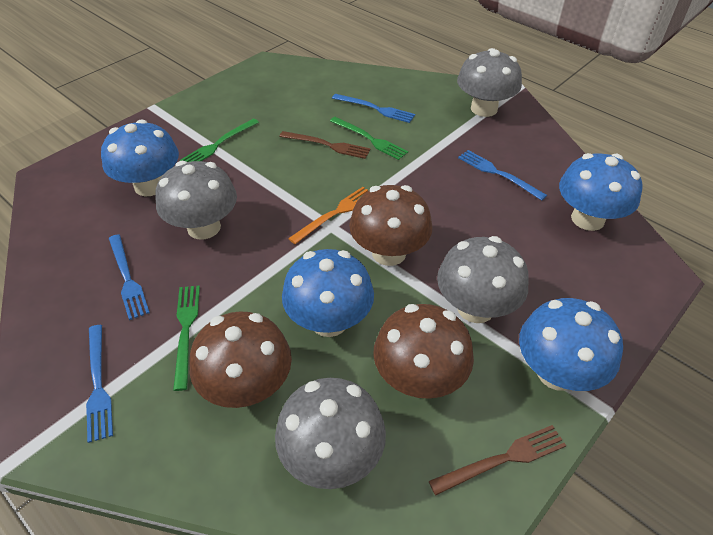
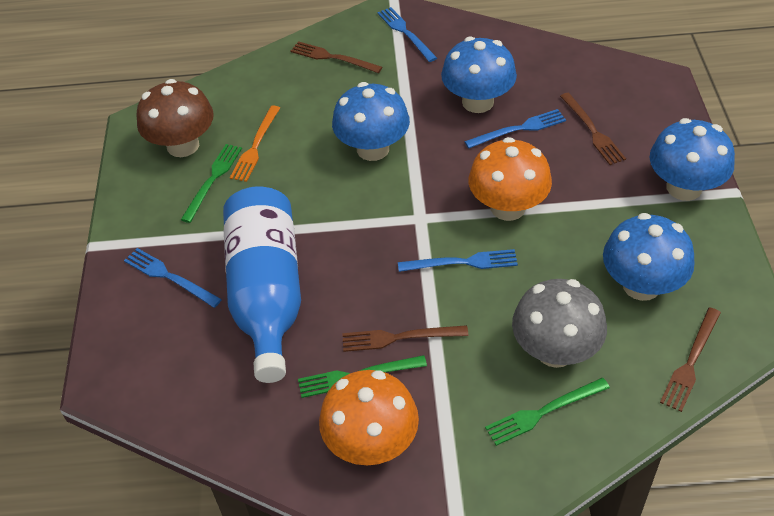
blue bottle: 0 -> 1
brown fork: 2 -> 4
brown mushroom: 3 -> 1
grey mushroom: 4 -> 1
orange mushroom: 0 -> 2

